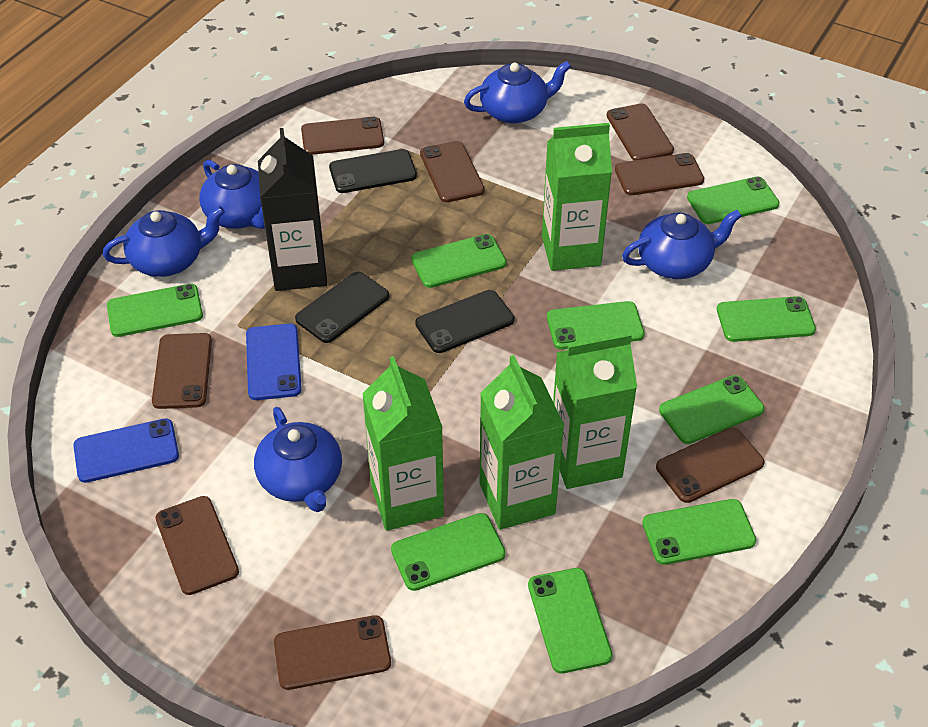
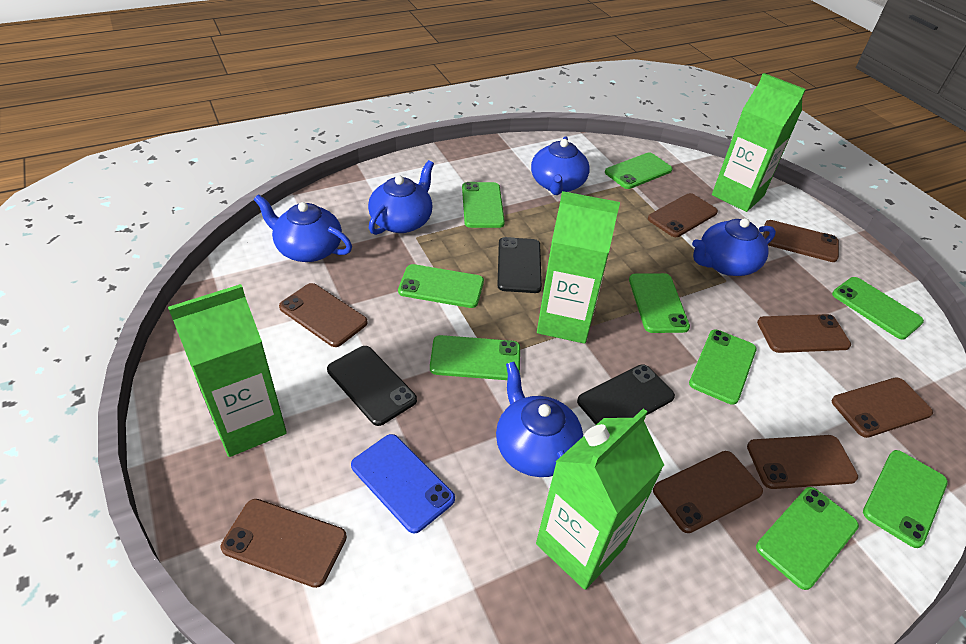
black carton: 1 -> 0
blue phone: 2 -> 1

